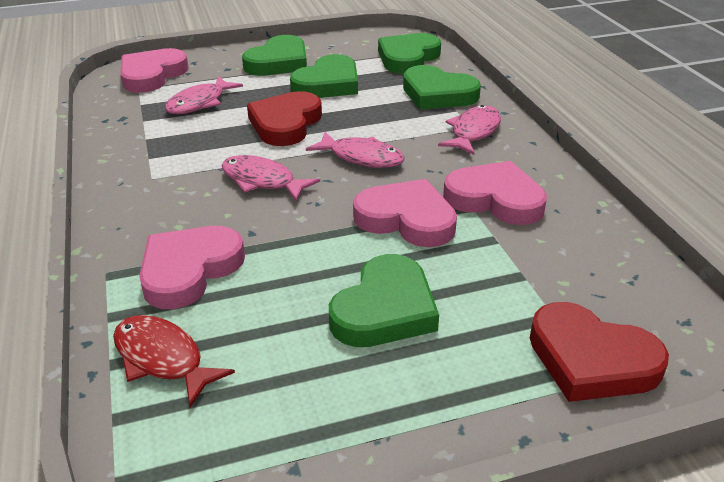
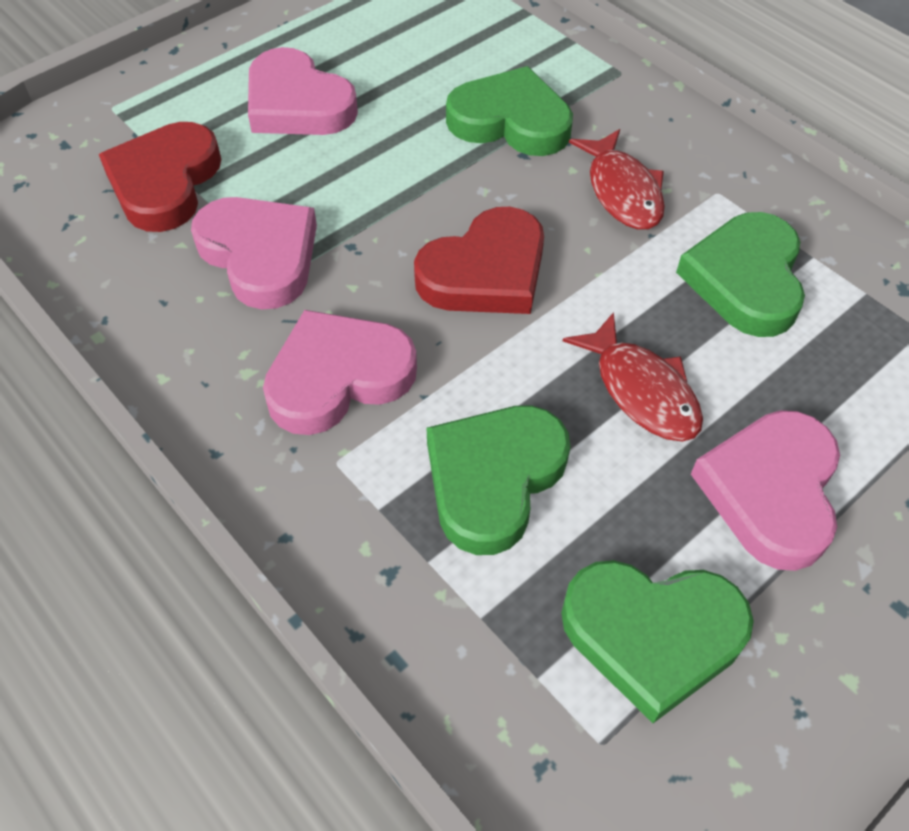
green heart: 5 -> 4
pink fish: 4 -> 0
red fish: 1 -> 2

